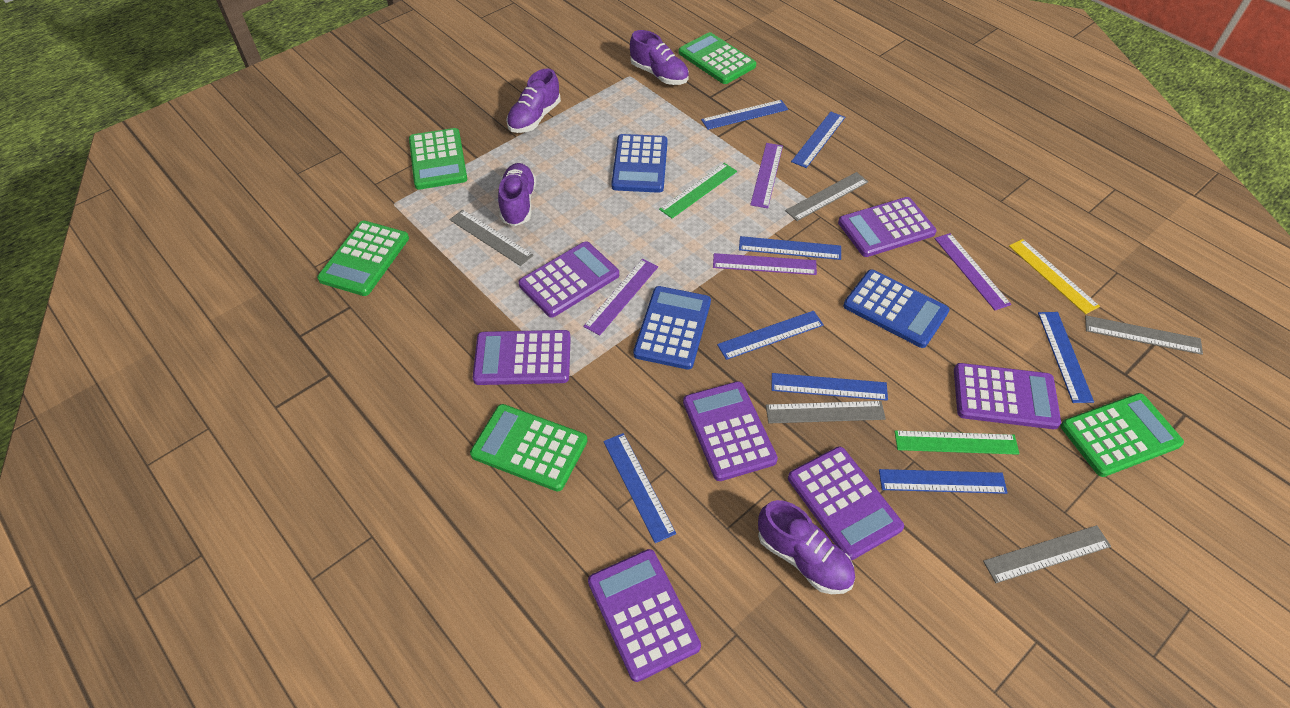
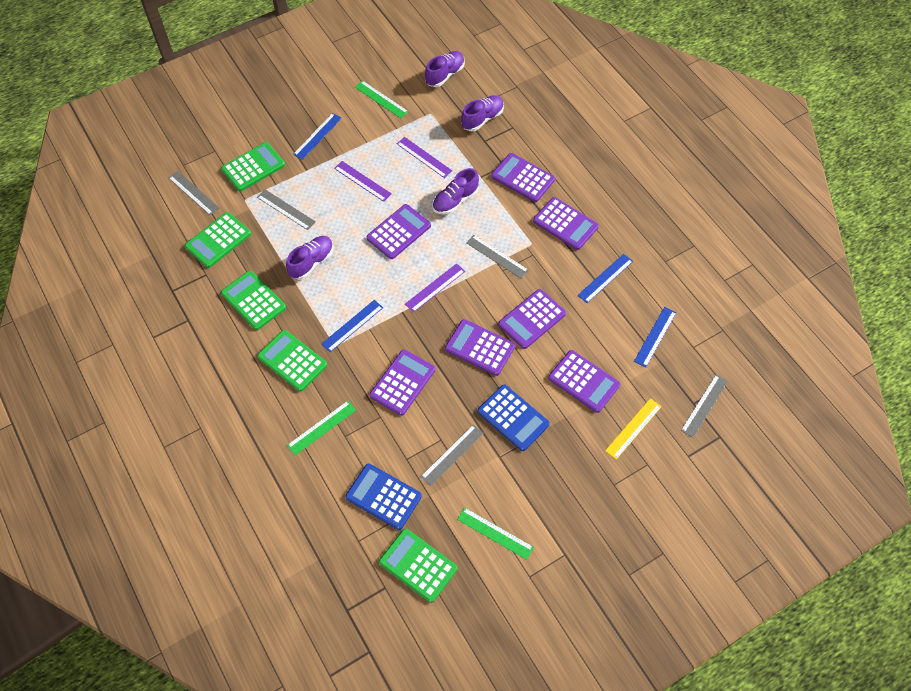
blue calculator: 3 -> 2
blue ruler: 8 -> 4
green ruler: 2 -> 3
purple ruler: 4 -> 3

